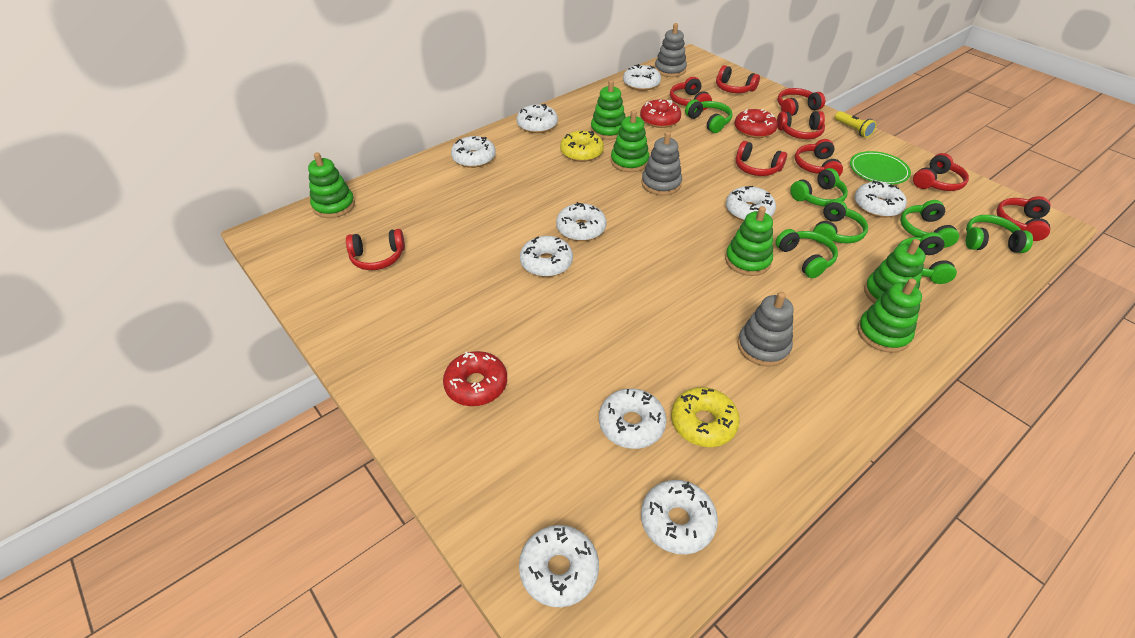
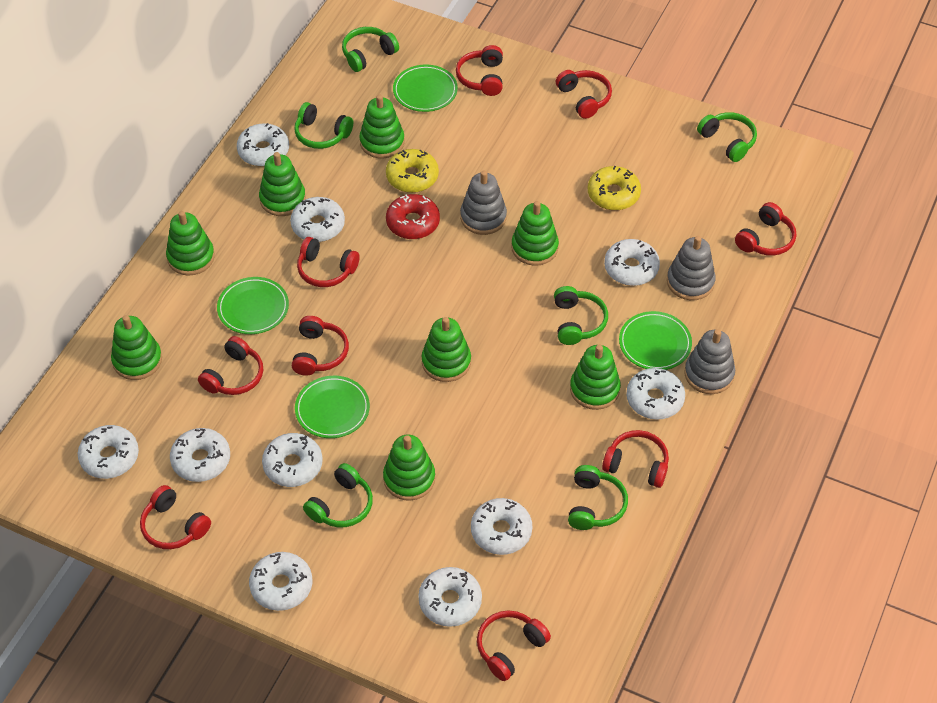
green headphones: 7 -> 6
green plate: 1 -> 4
green stacking toy: 6 -> 8
red donut: 3 -> 1
yellow flashlight: 1 -> 0

